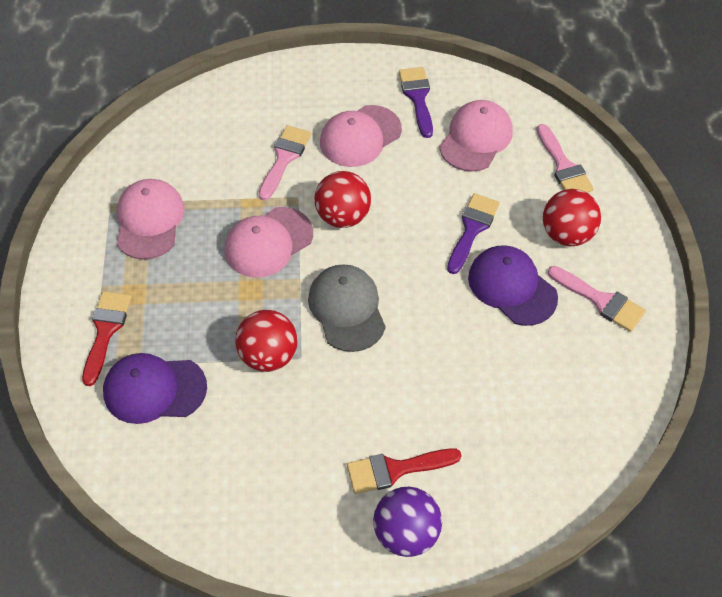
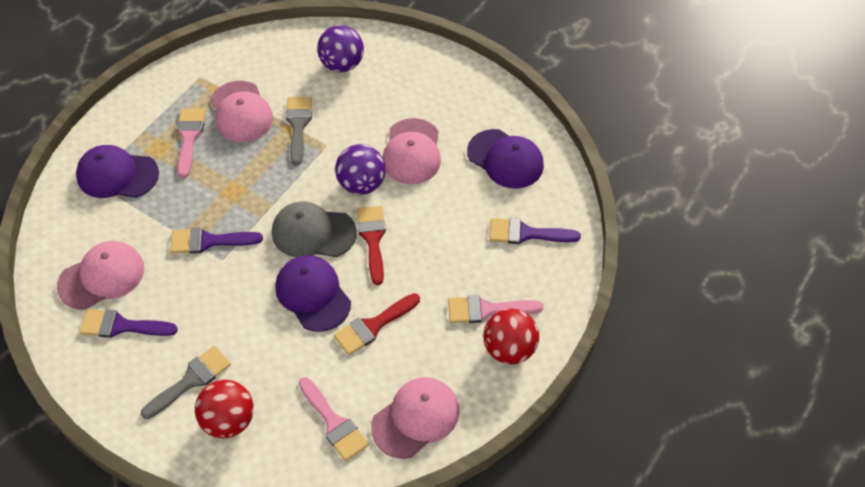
grey brush: 0 -> 2
purple ball: 1 -> 2
purple brush: 2 -> 3
purple cap: 2 -> 3
red ball: 3 -> 2

